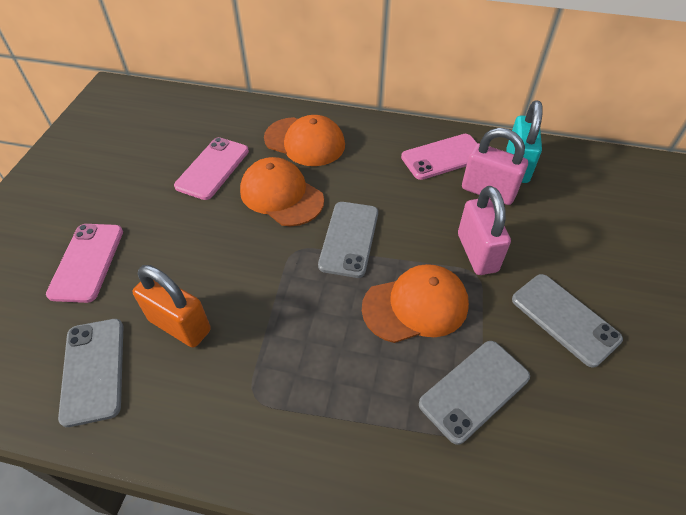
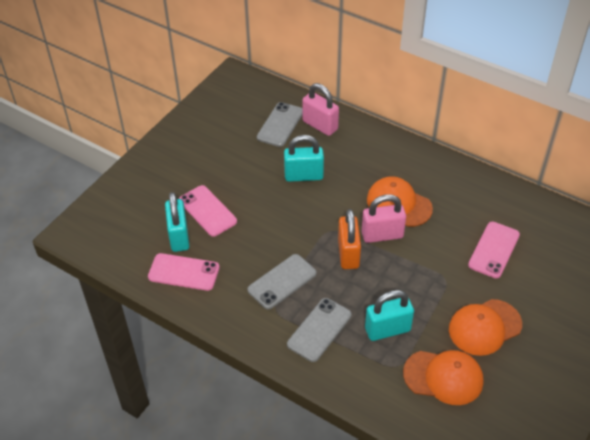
grey phone: 4 -> 3
turquoise padlock: 1 -> 3

